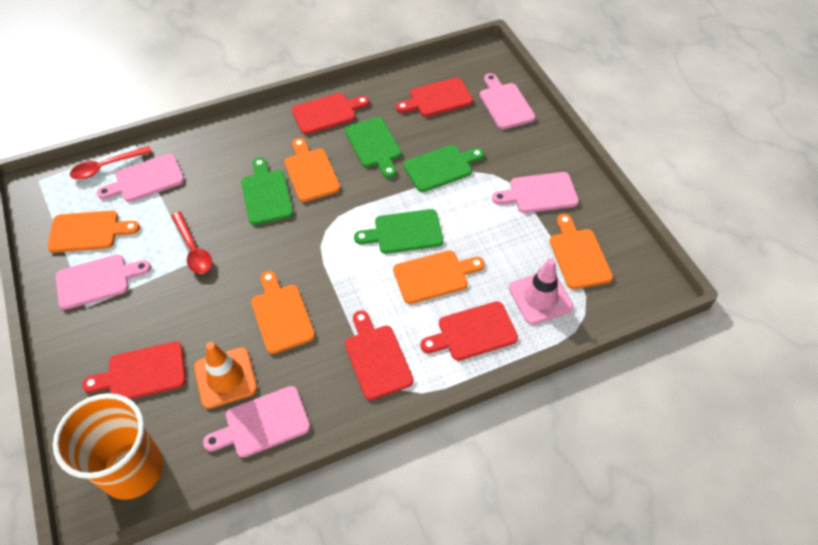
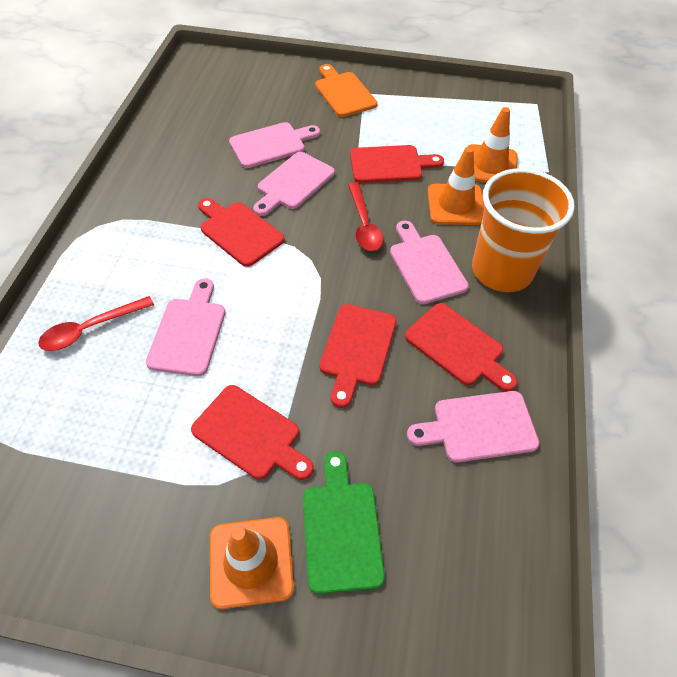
green cutting board: 4 -> 1
orange cutting board: 5 -> 1
orange traffic cone: 1 -> 3
pink traffic cone: 1 -> 0

